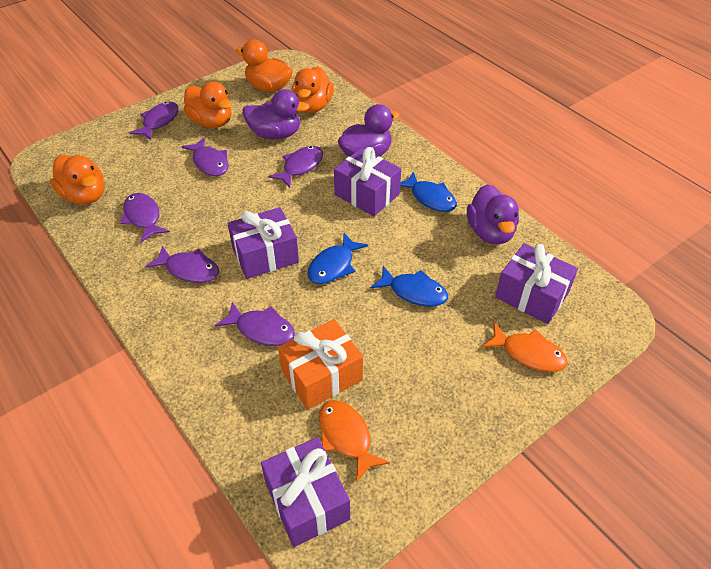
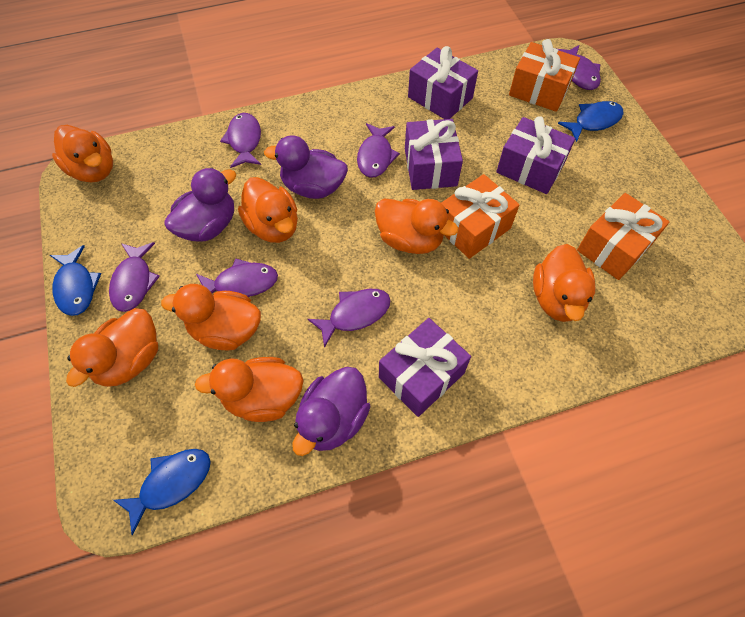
orange duck: 4 -> 7
orange fish: 2 -> 0
orange gift: 1 -> 3

